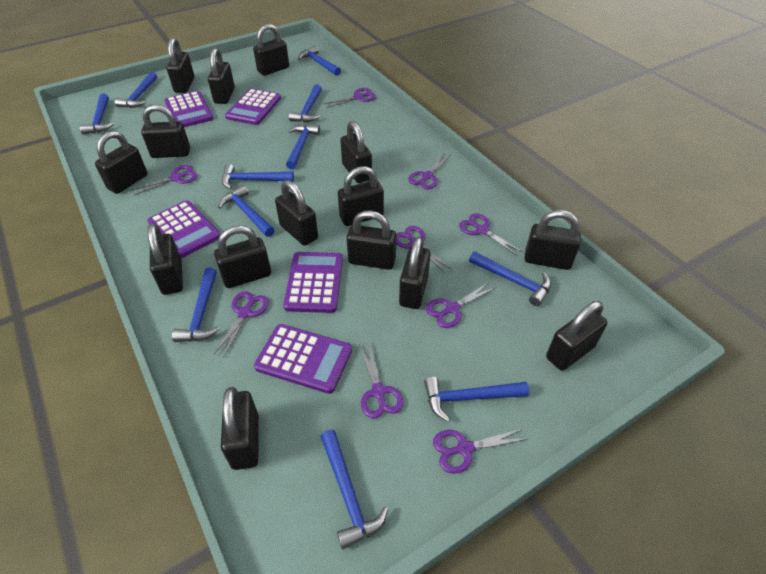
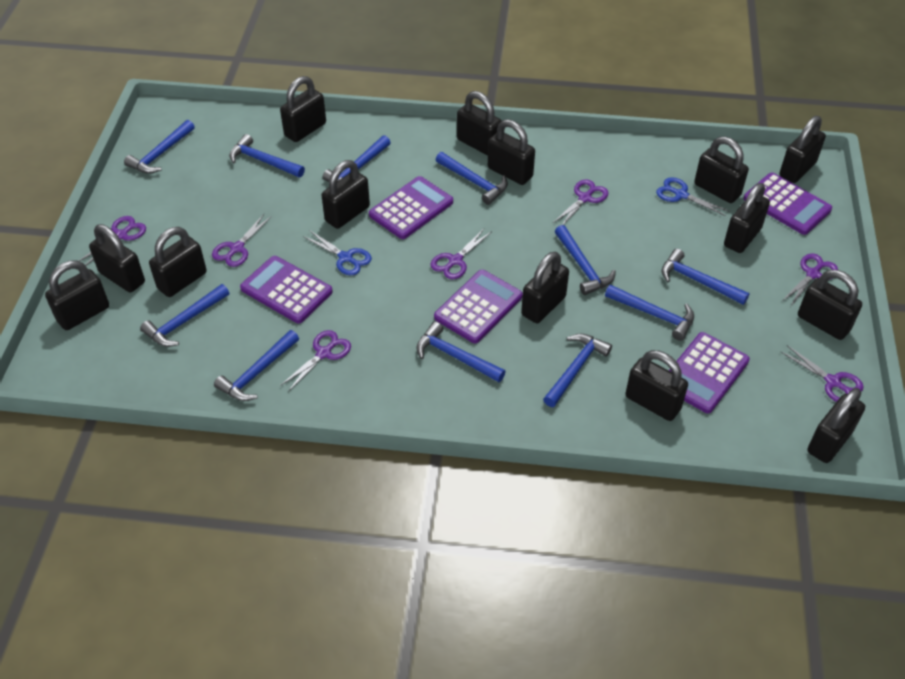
black padlock: 15 -> 14
blue scissors: 0 -> 2
purple scissors: 9 -> 7

